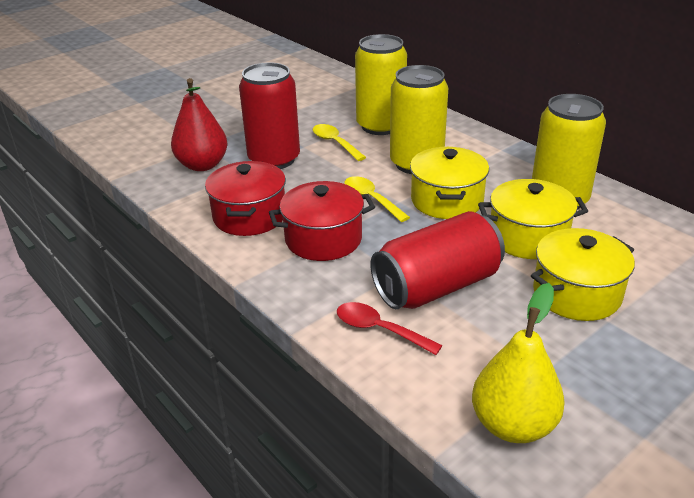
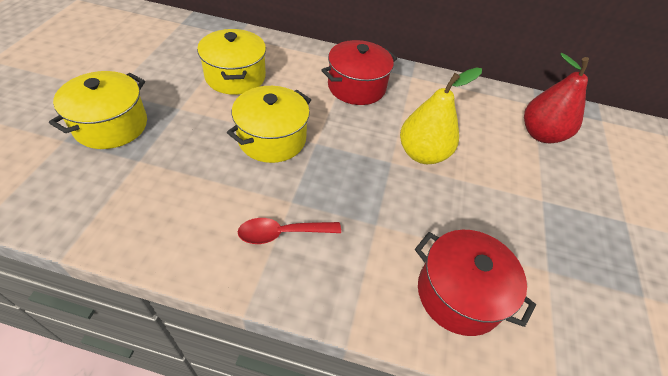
red can: 2 -> 0
yellow can: 3 -> 0
yellow spoon: 2 -> 0

